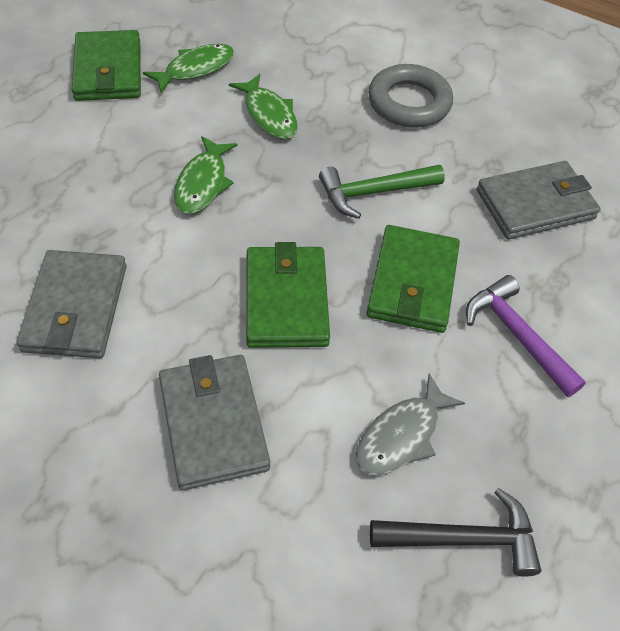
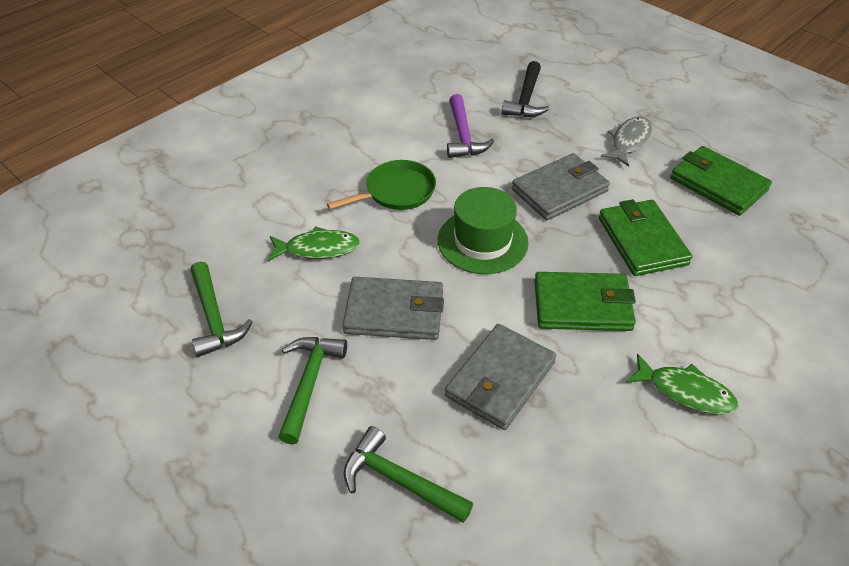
green fish: 3 -> 2
green hammer: 1 -> 3
green hat: 0 -> 1
green pan: 0 -> 1
grey ring: 1 -> 0

